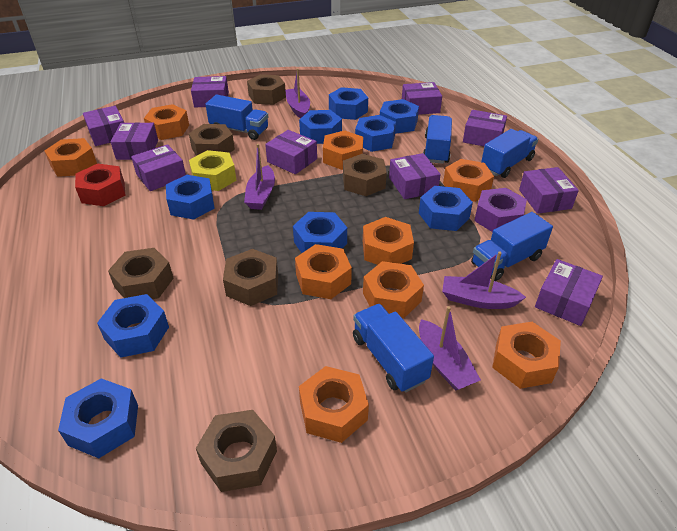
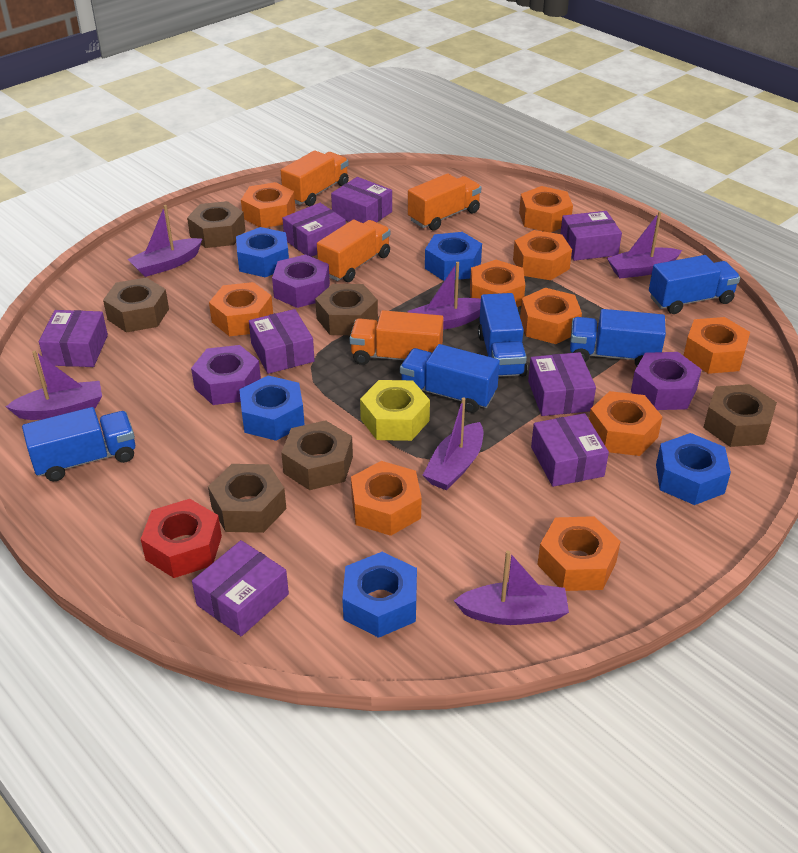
blue nut: 9 -> 5
orange nut: 9 -> 10
orange truck: 0 -> 4
purple boat: 4 -> 6
purple box: 10 -> 8
purple nut: 1 -> 3

